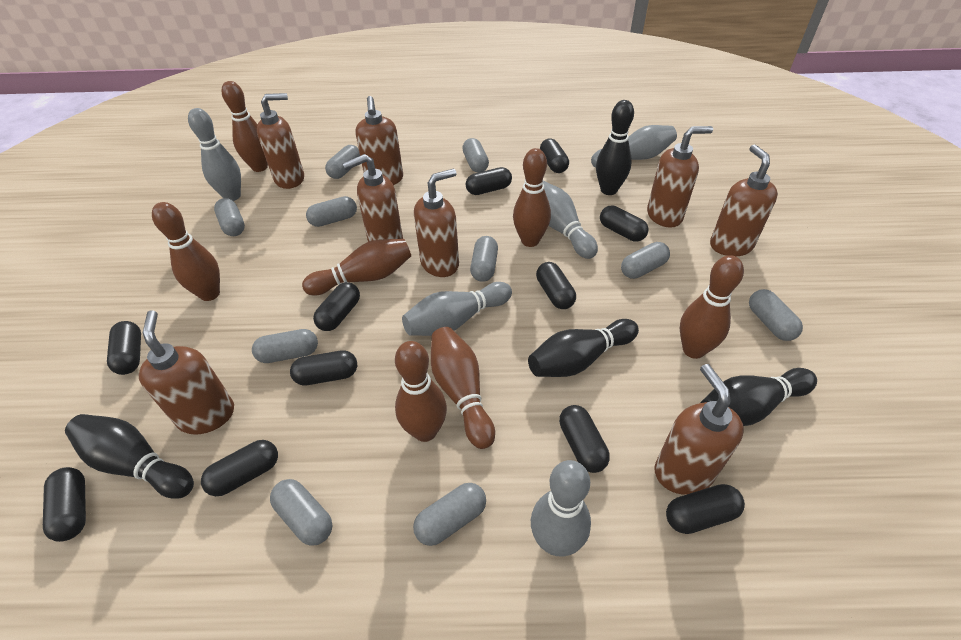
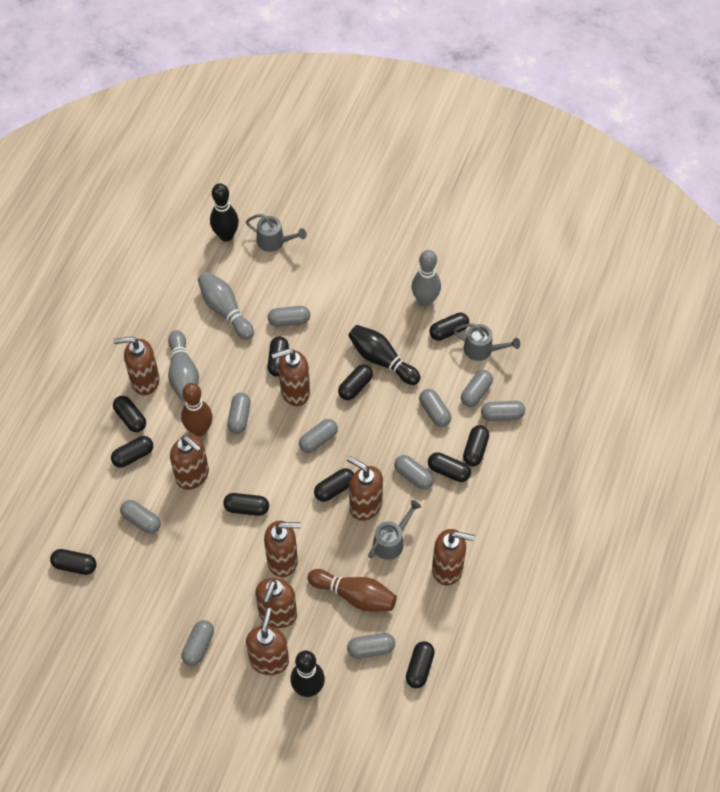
black bowling pin: 4 -> 3
brown bowling pin: 7 -> 2
grey bowling pin: 5 -> 3
grey watering can: 0 -> 3

